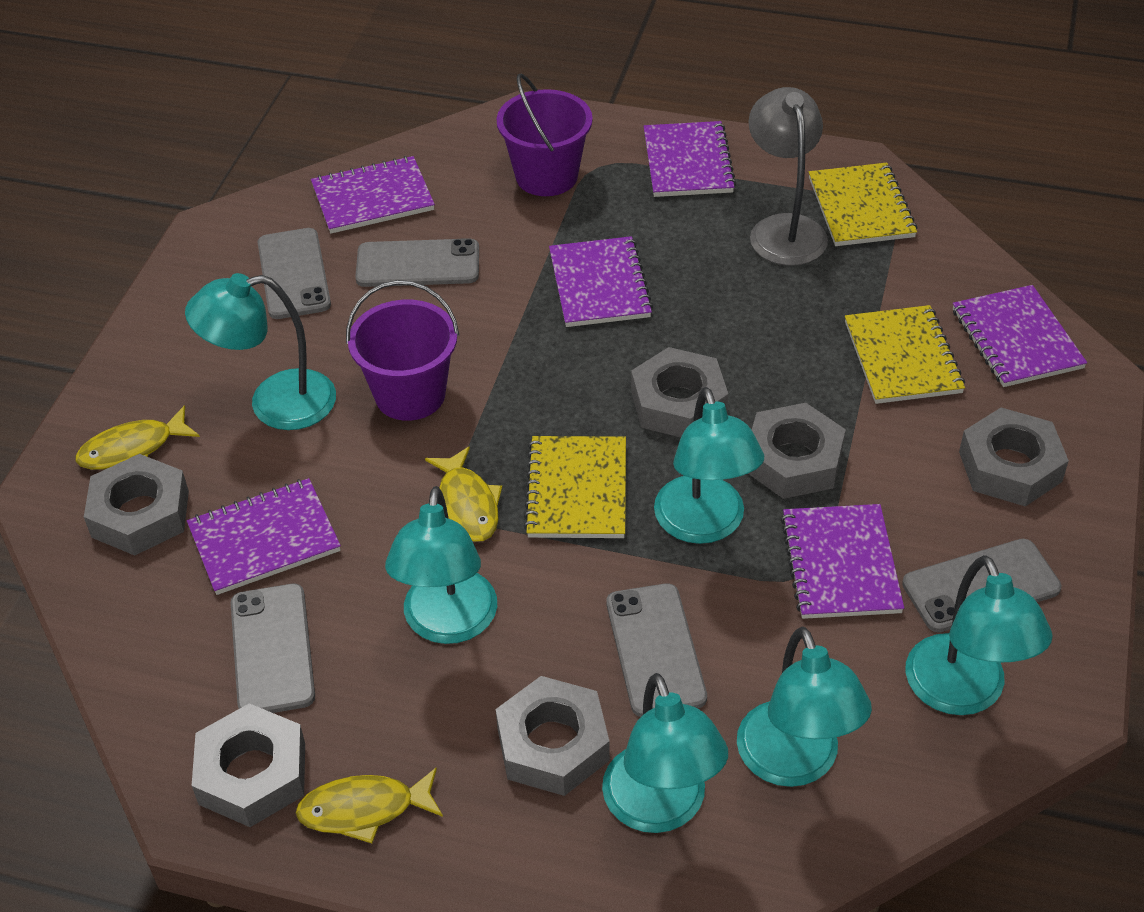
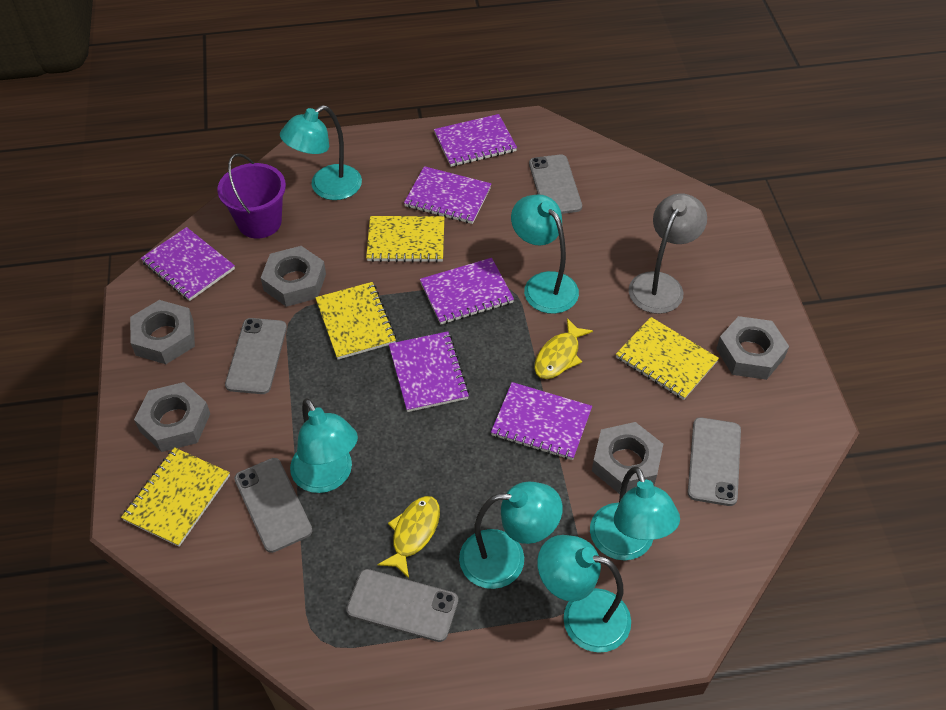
grey nut: 6 -> 5
purple bucket: 2 -> 1
yellow fish: 3 -> 2
yellow notebook: 3 -> 4

